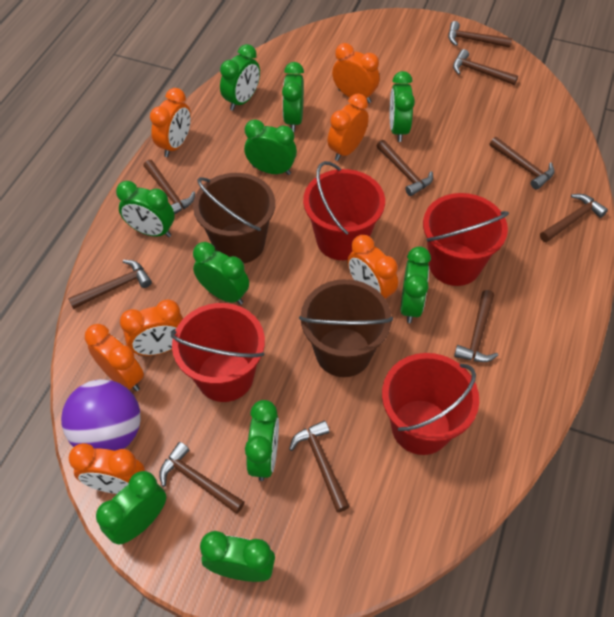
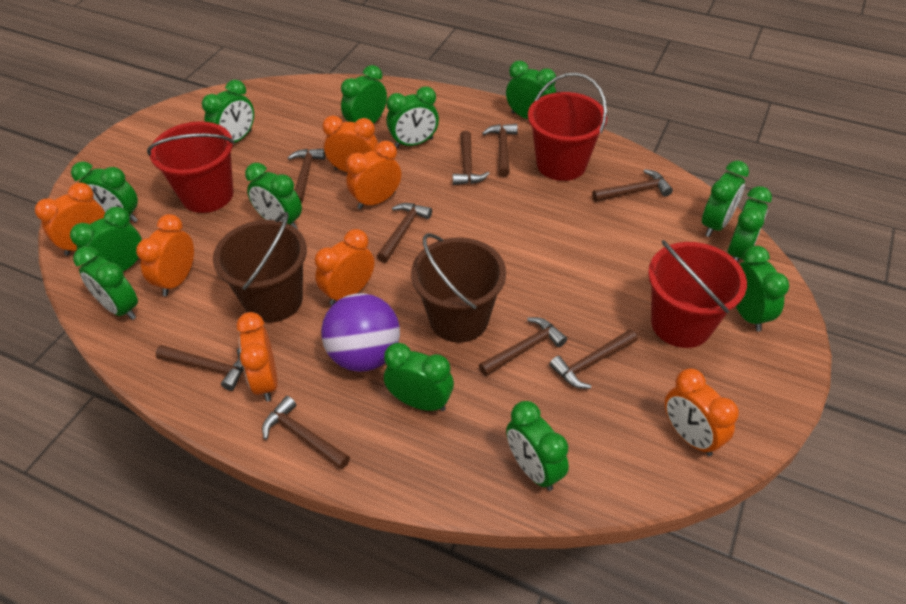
brown hammer: 10 -> 9
green clock: 10 -> 13
red bucket: 4 -> 3

